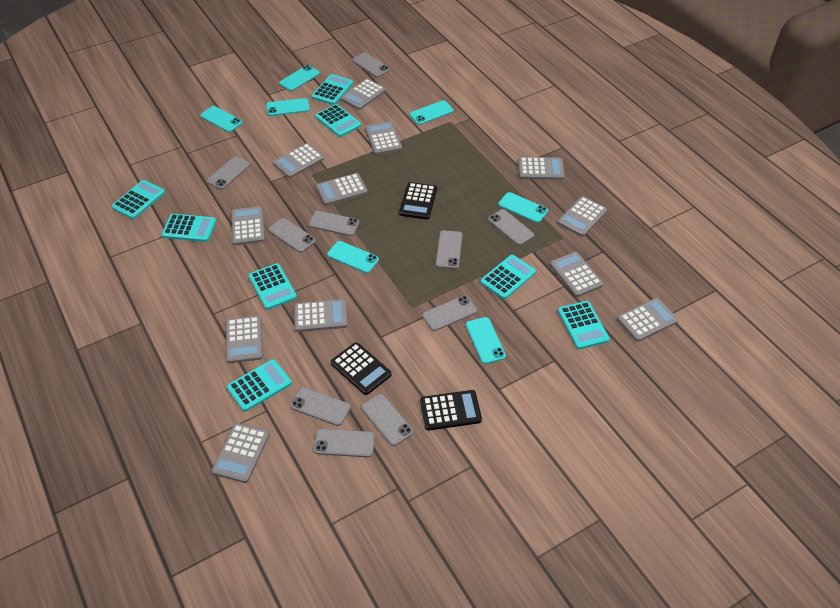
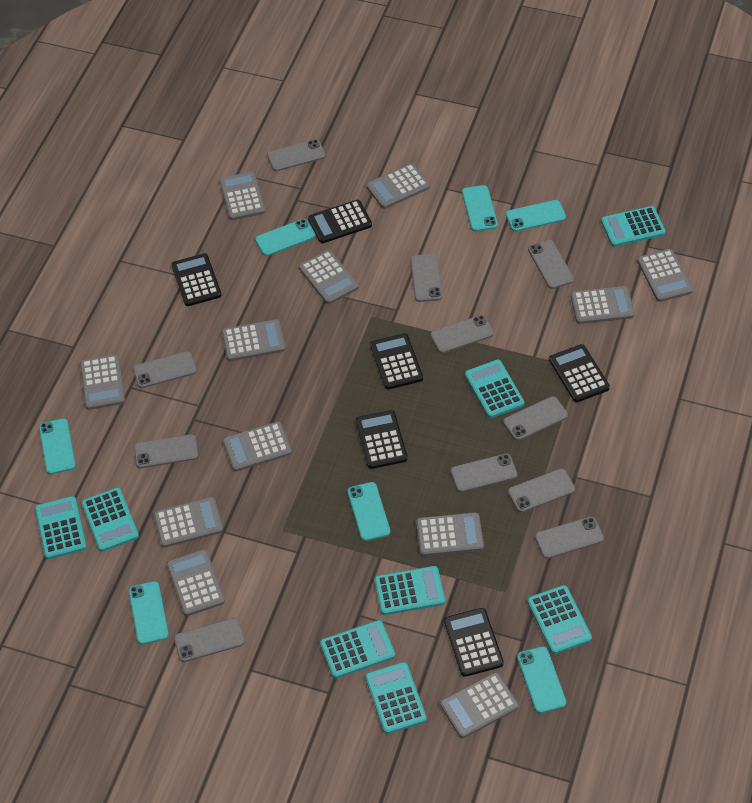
black calculator: 3 -> 6
grey phone: 10 -> 11

